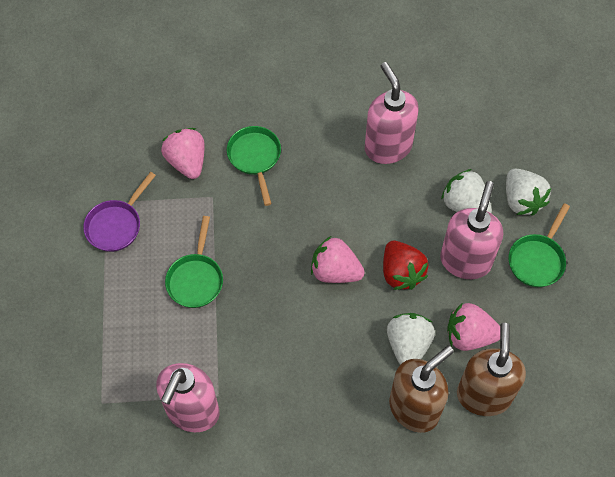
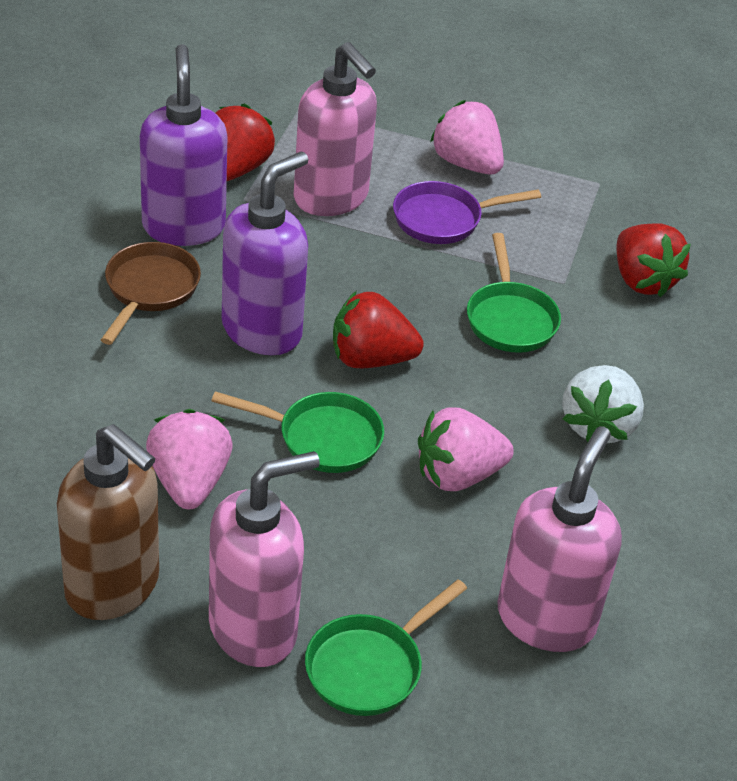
brown pan: 0 -> 1
brown soap dispenser: 2 -> 1
purple soap dispenser: 0 -> 2
red strawberry: 1 -> 3
white strawberry: 3 -> 1

